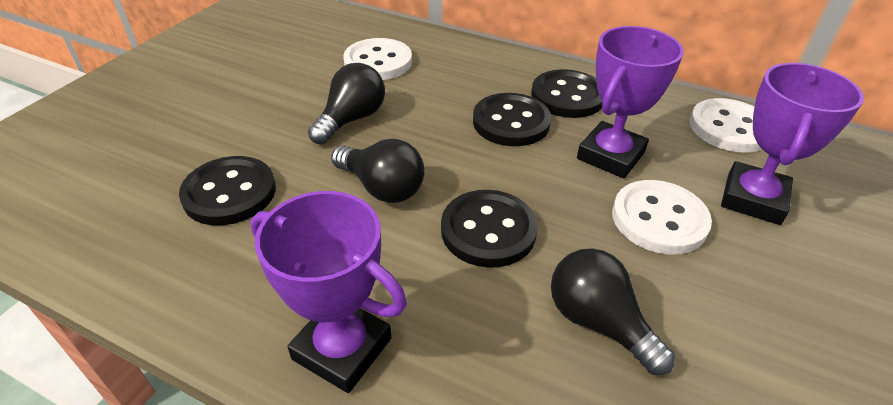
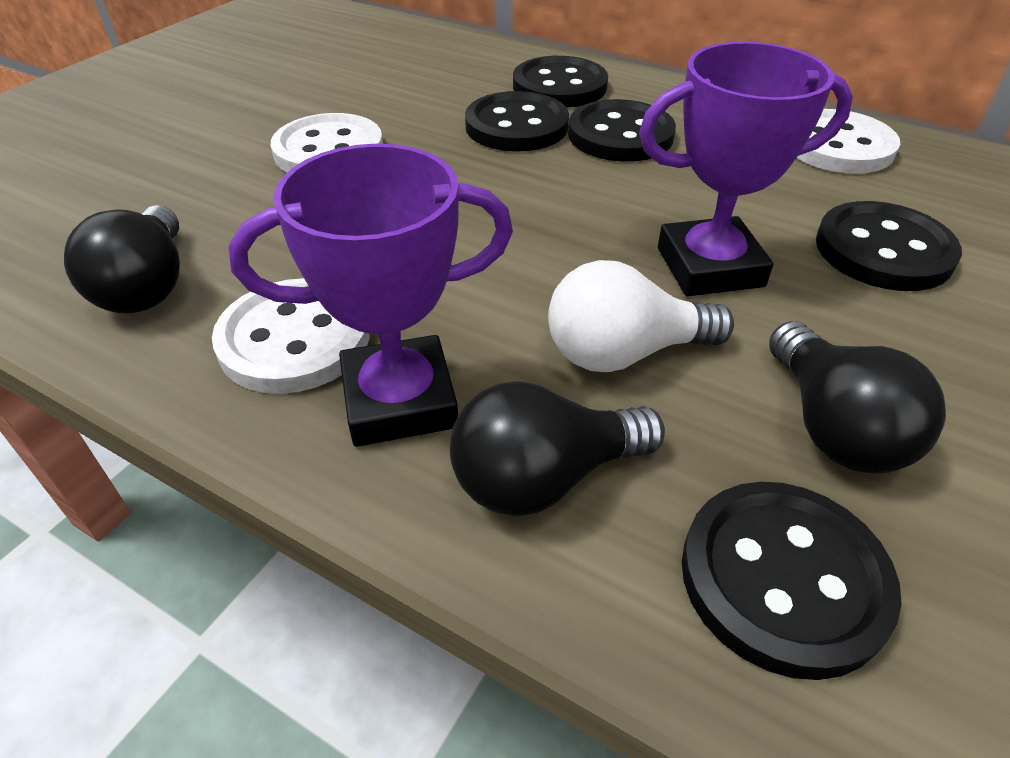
black button: 4 -> 5
purple trophy: 3 -> 2
white light bulb: 0 -> 1

